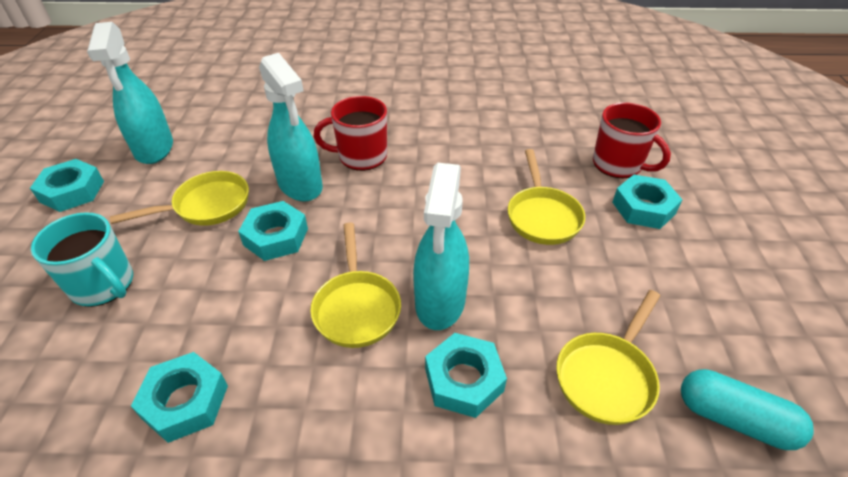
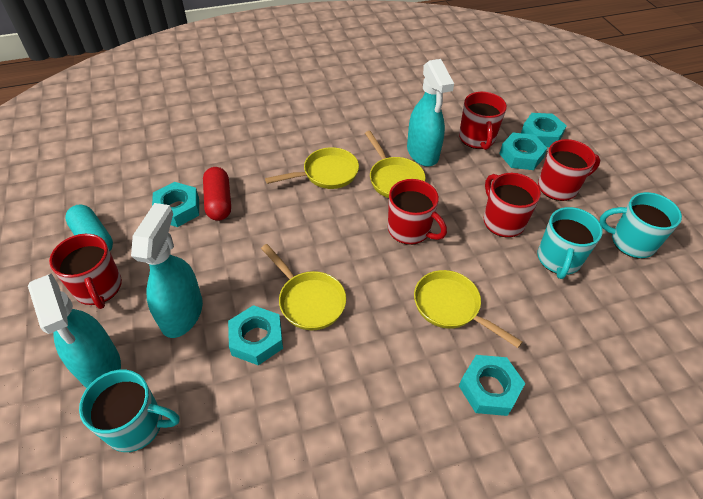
red capsule: 0 -> 1
red mug: 2 -> 5
turquoise mug: 1 -> 3

